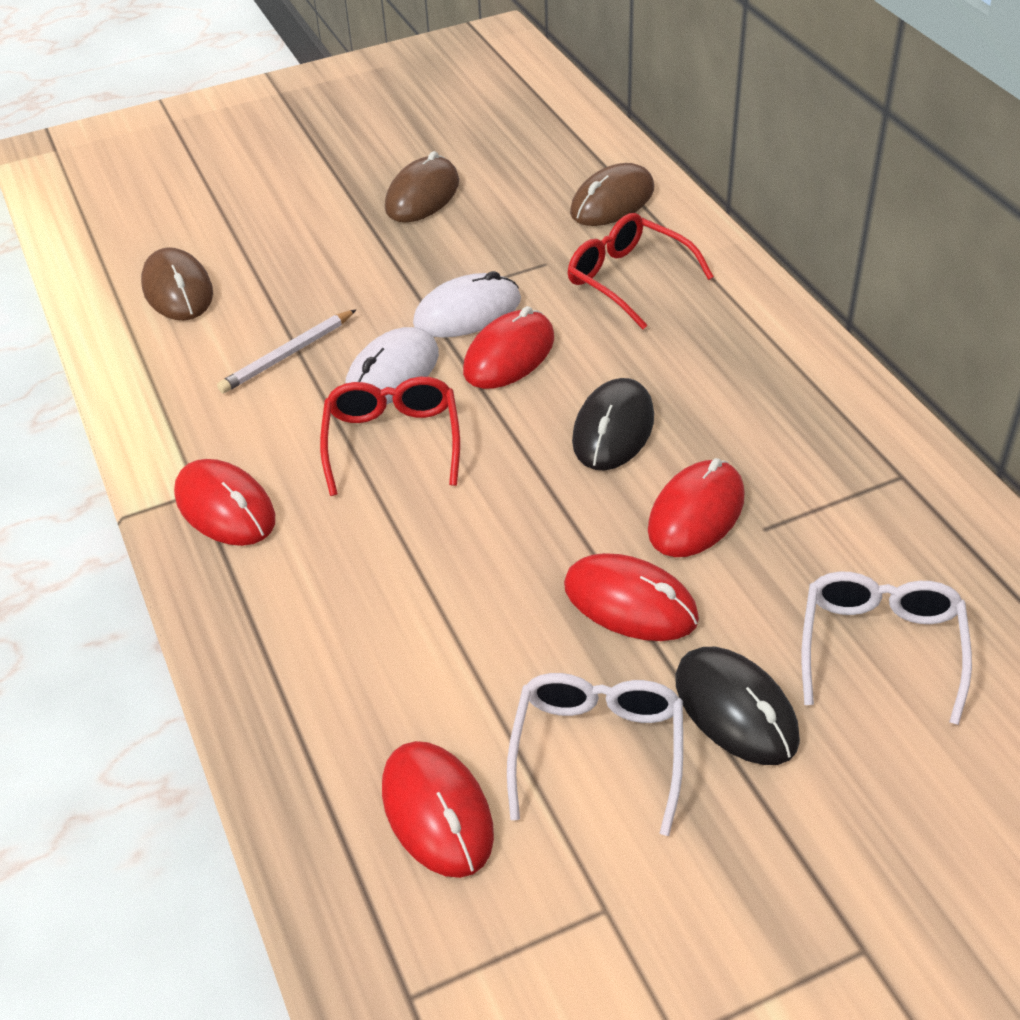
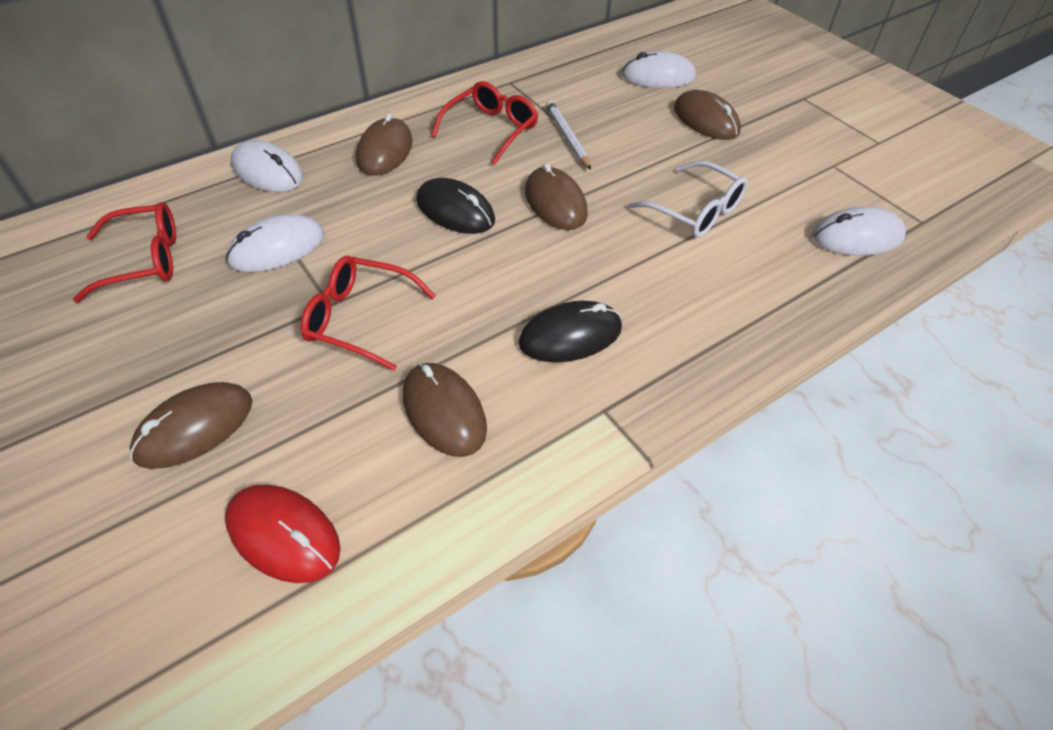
brown mouse: 3 -> 5
red glasses: 2 -> 3
red mouse: 5 -> 1
white glasses: 2 -> 1
white mouse: 2 -> 4

